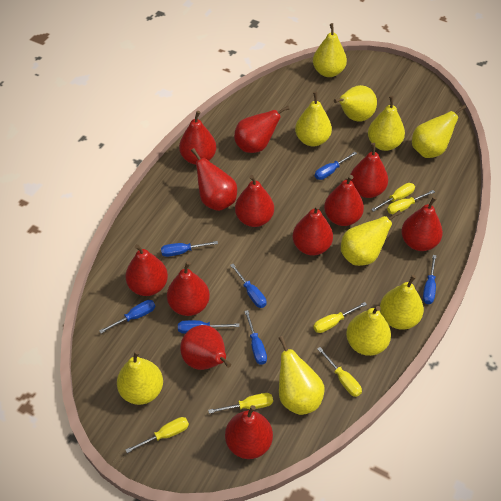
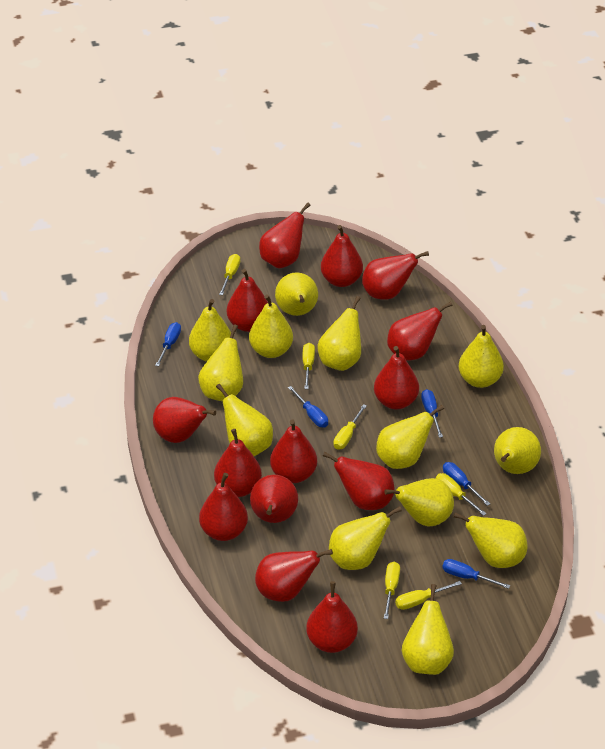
blue screwdriver: 7 -> 5
red pear: 12 -> 14
yellow pear: 10 -> 13

